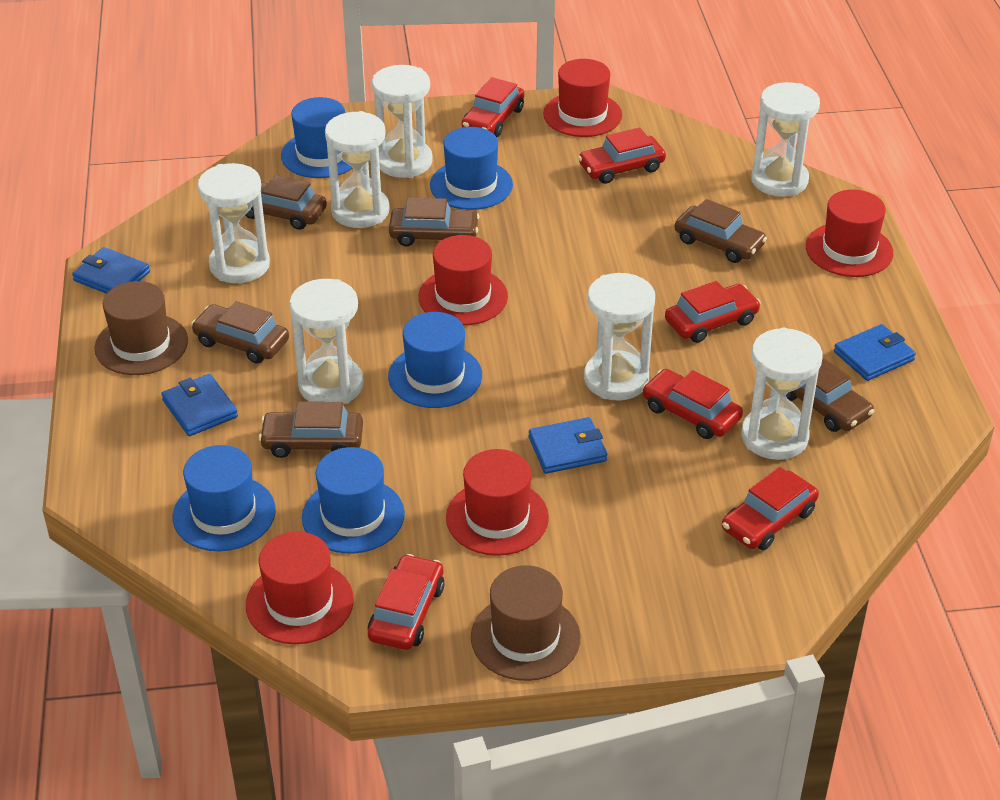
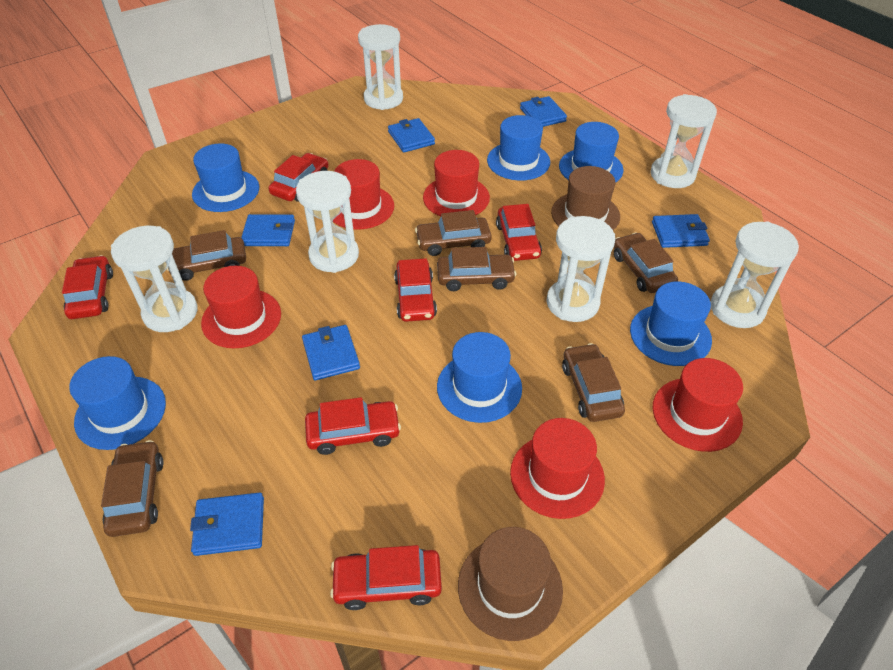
blue hat: 5 -> 6
blue wallet: 4 -> 6
white hourglass: 7 -> 6

